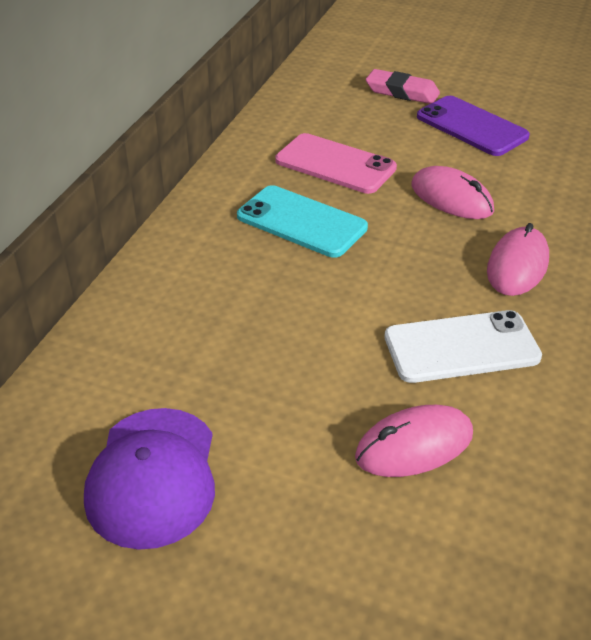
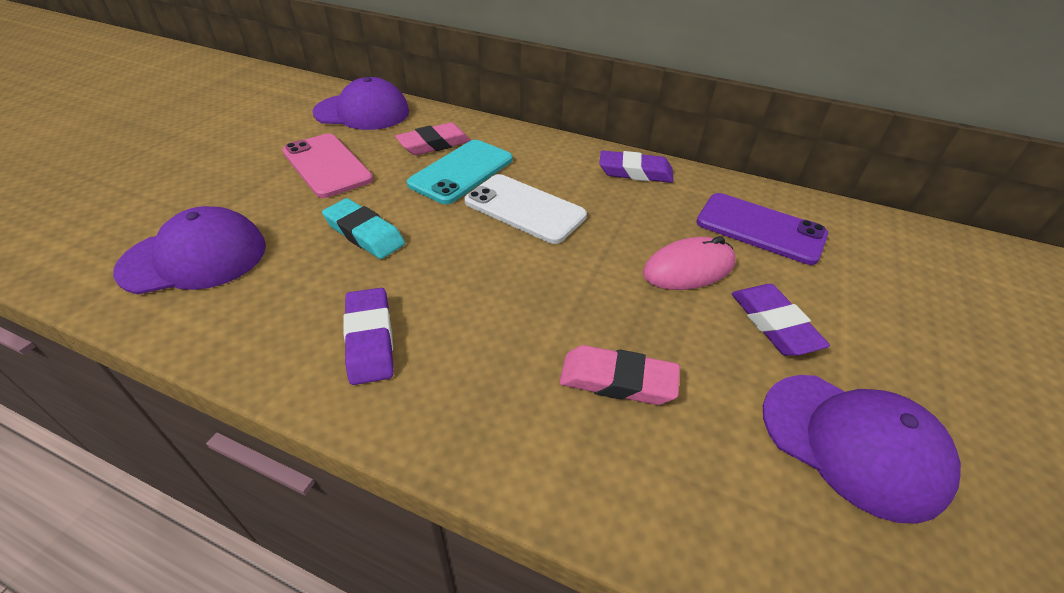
pink eraser: 1 -> 2
pink mouse: 3 -> 1
purple cap: 1 -> 3
purple eraser: 0 -> 3
turquoise eraser: 0 -> 1

